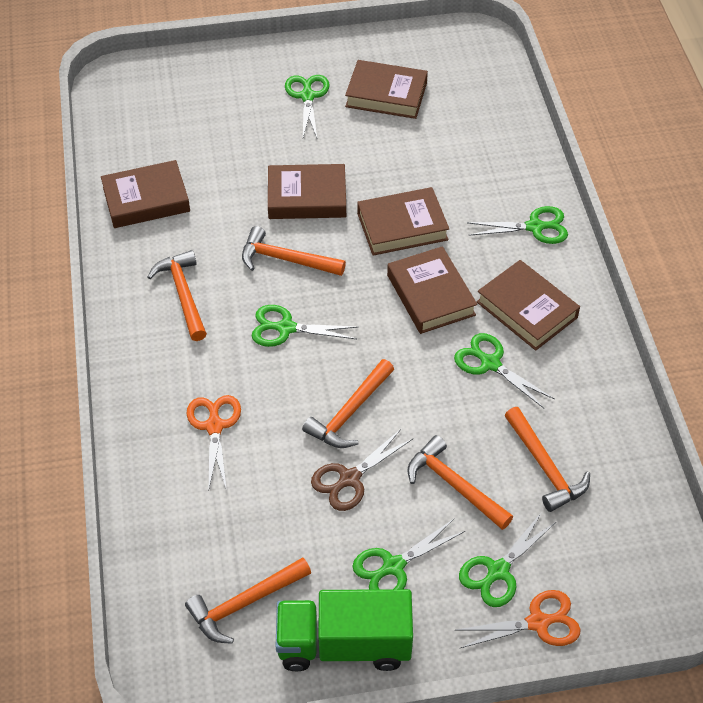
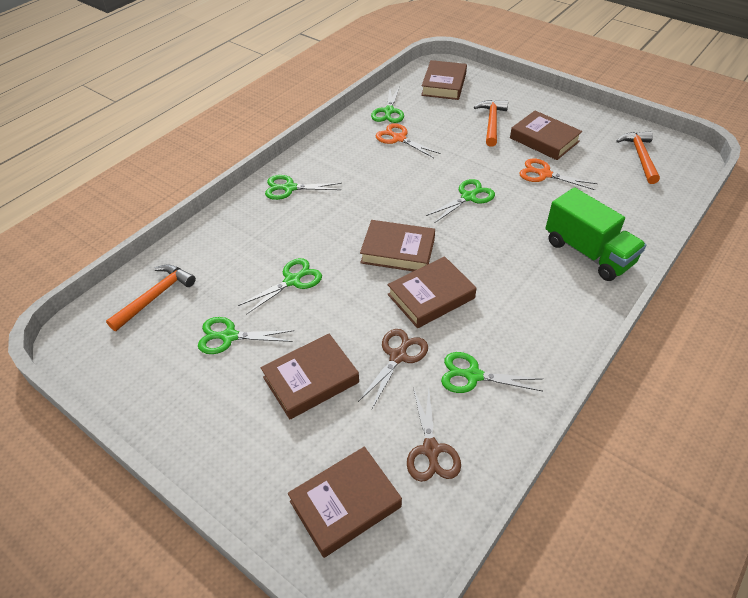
brown scissors: 1 -> 2
orange hammer: 6 -> 3

